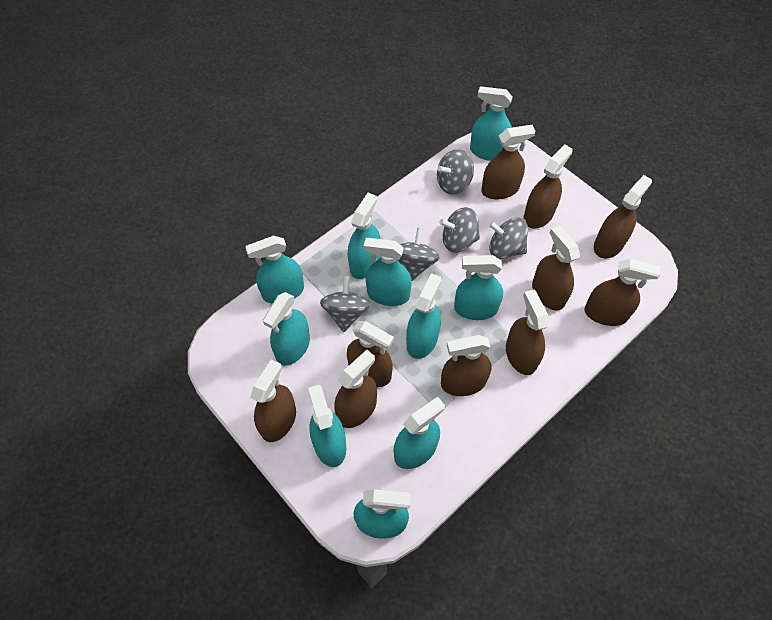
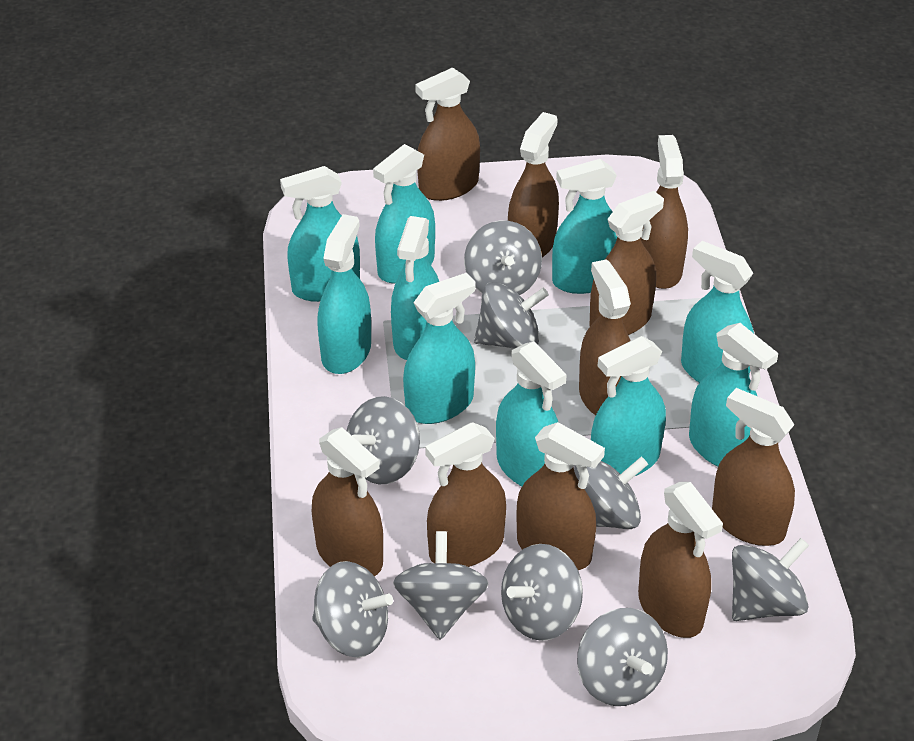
grey spinning top: 5 -> 9

